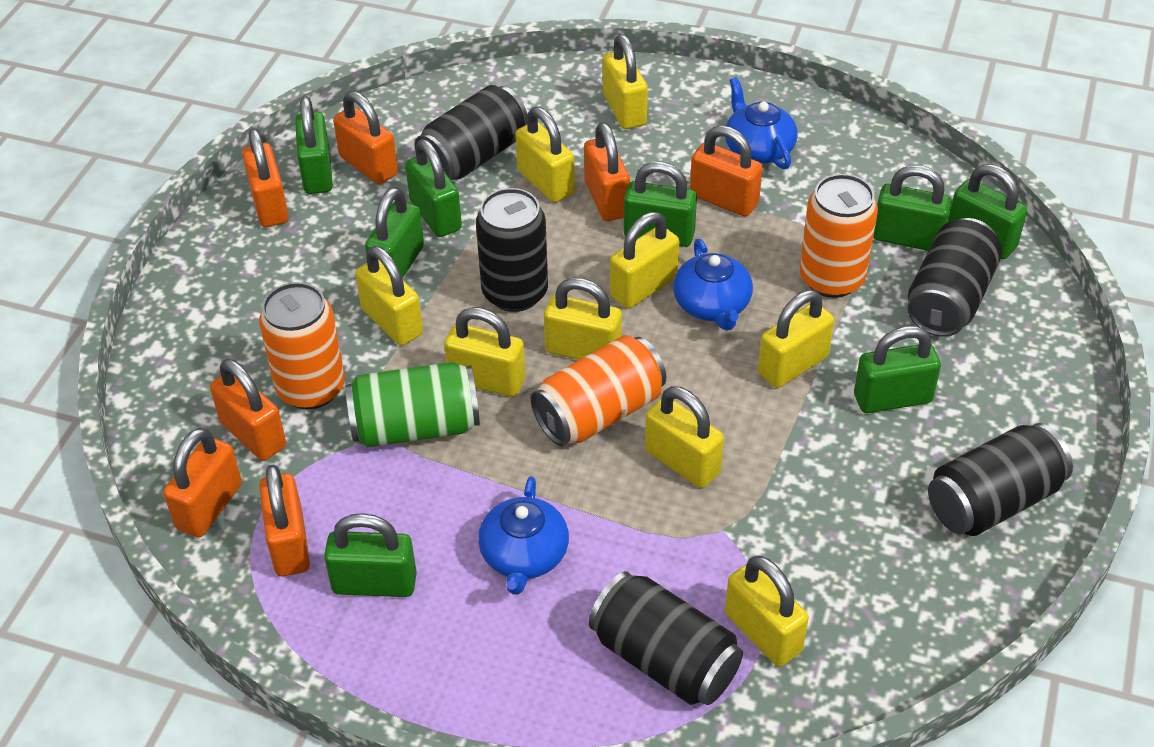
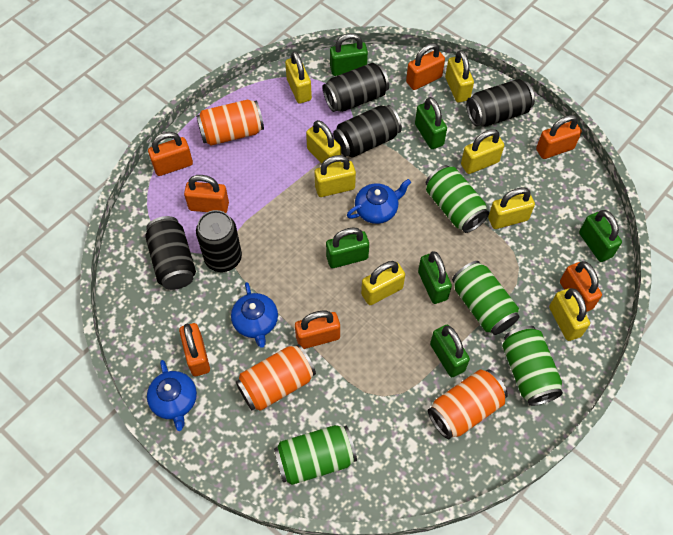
green can: 1 -> 4
green padlock: 8 -> 6
yellow padlock: 9 -> 8

